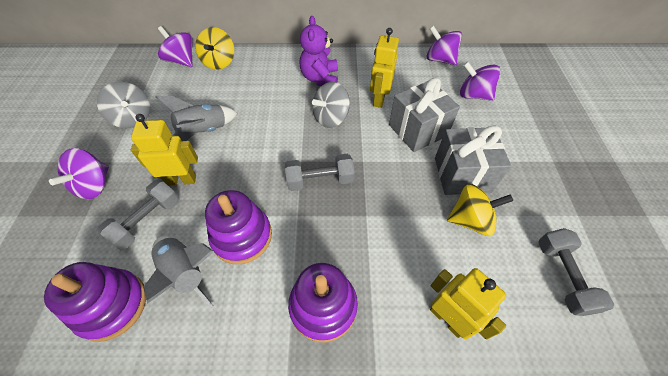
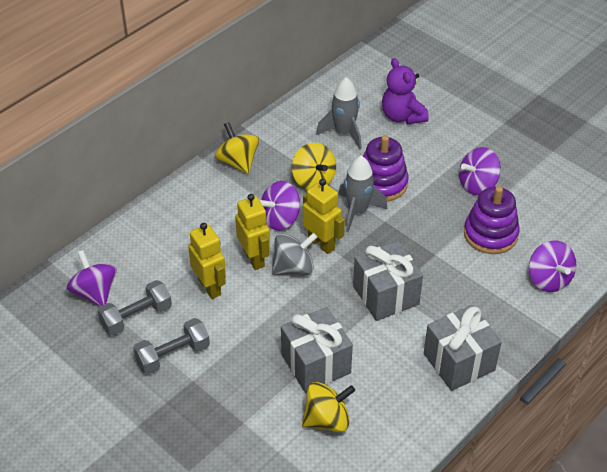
grey dumbbell: 3 -> 2
grey gift: 2 -> 3
grey spinning top: 2 -> 1
purple stacking toy: 3 -> 2
yellow spinning top: 2 -> 3

